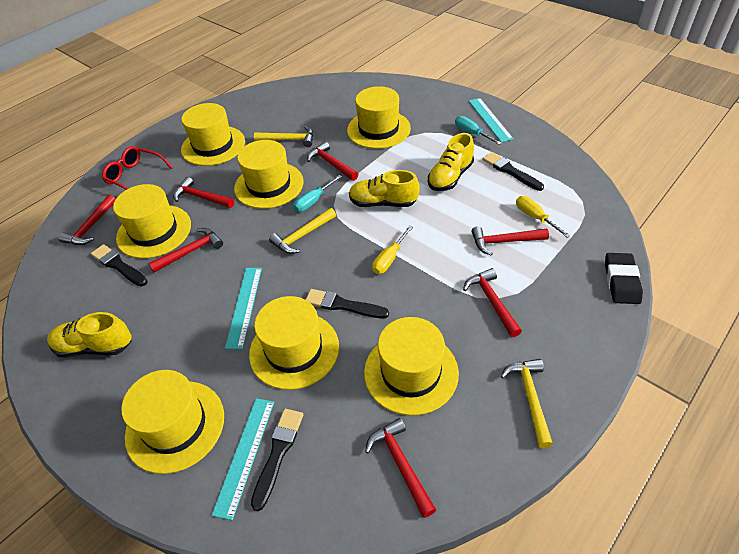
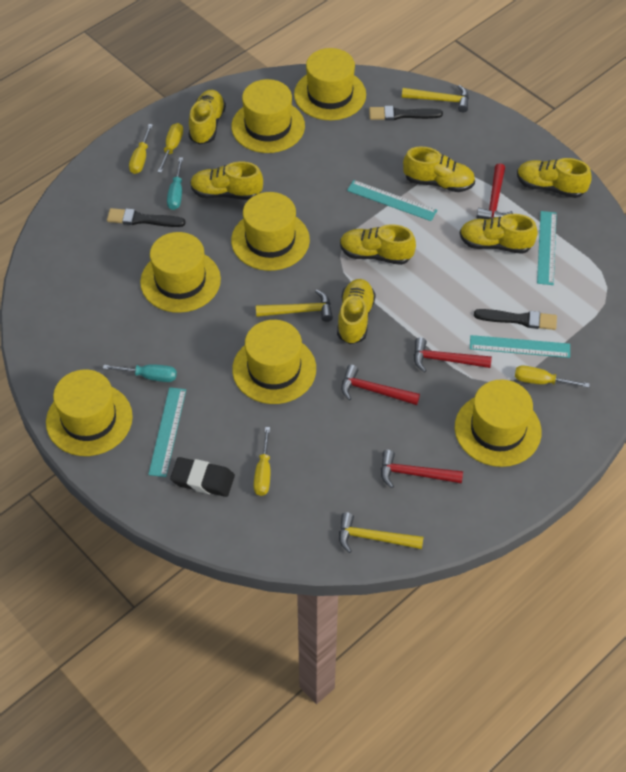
black brush: 4 -> 3
red glasses: 1 -> 0
red hammer: 7 -> 4
turquoise ruler: 3 -> 4
yellow screwdriver: 2 -> 4
yellow shoe: 3 -> 7

